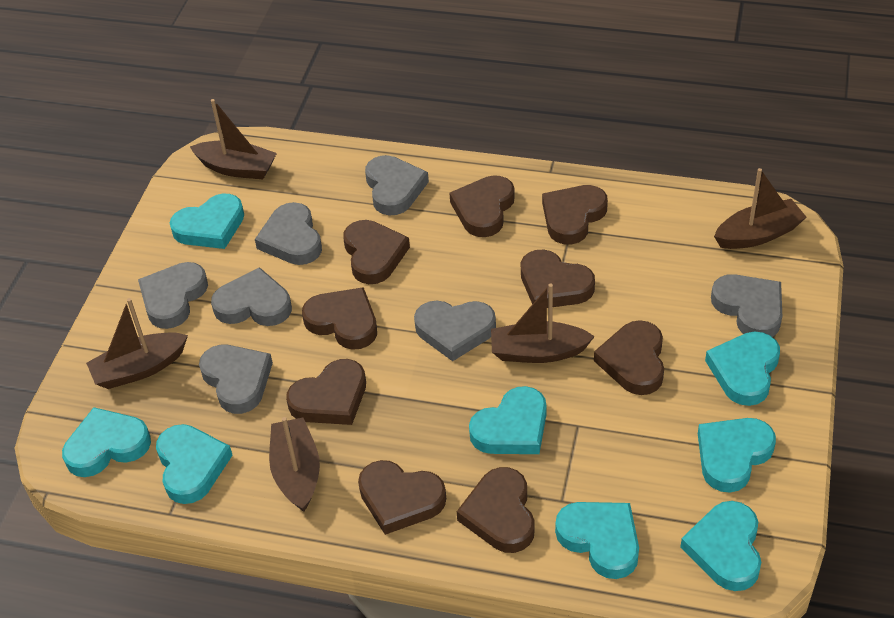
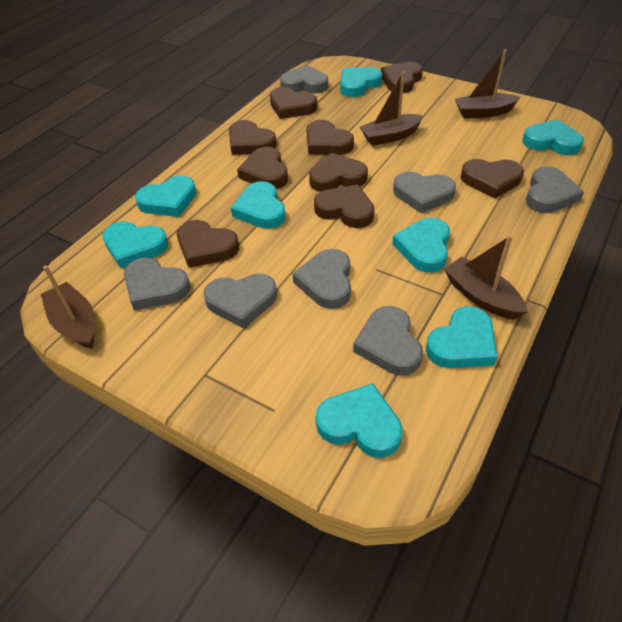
brown boat: 5 -> 4

